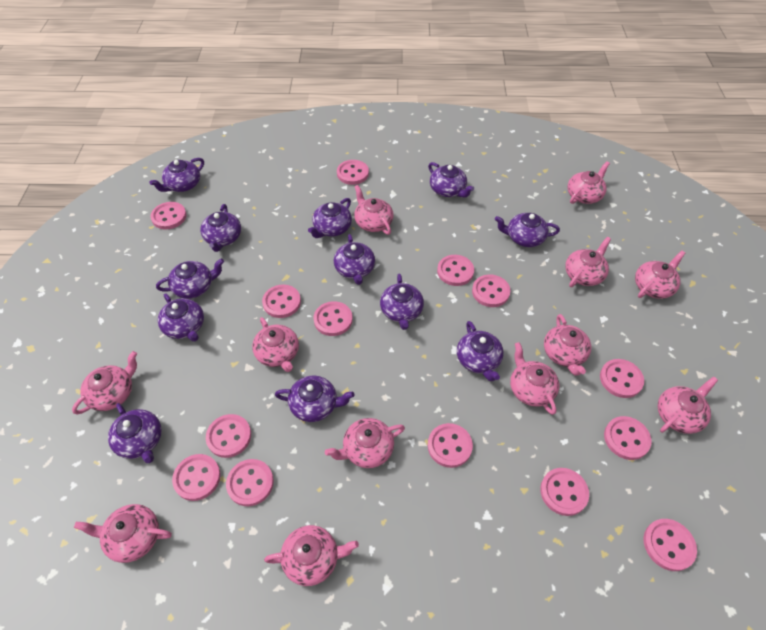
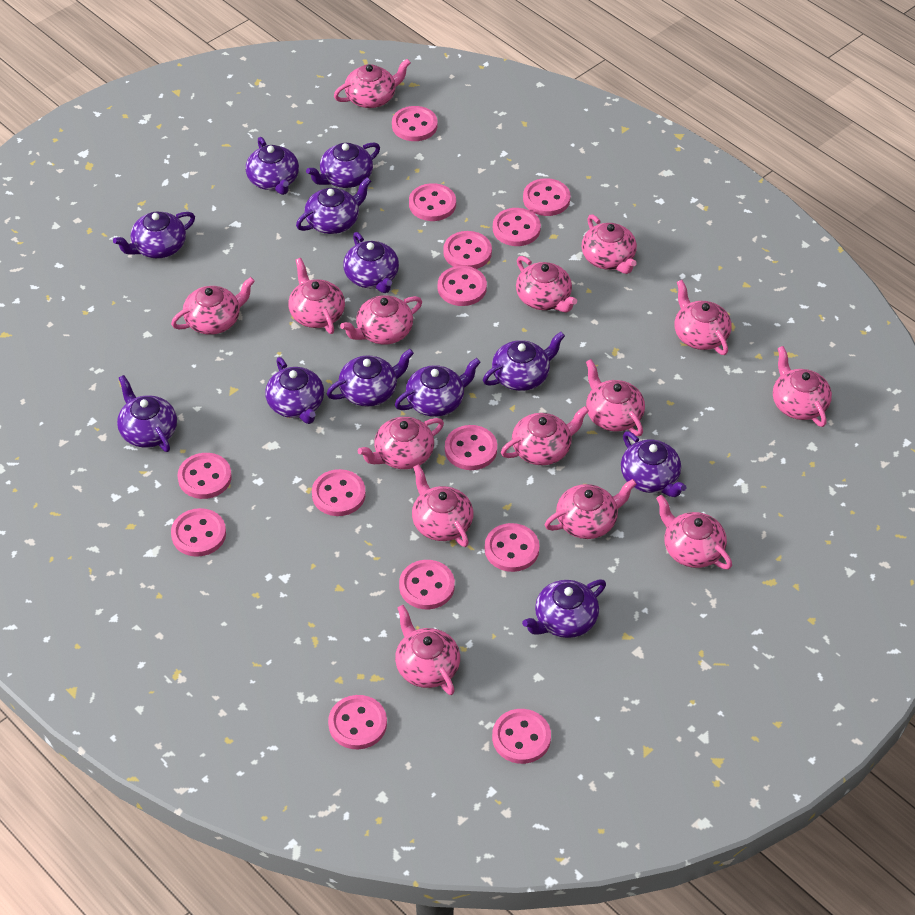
pink teapot: 12 -> 15

